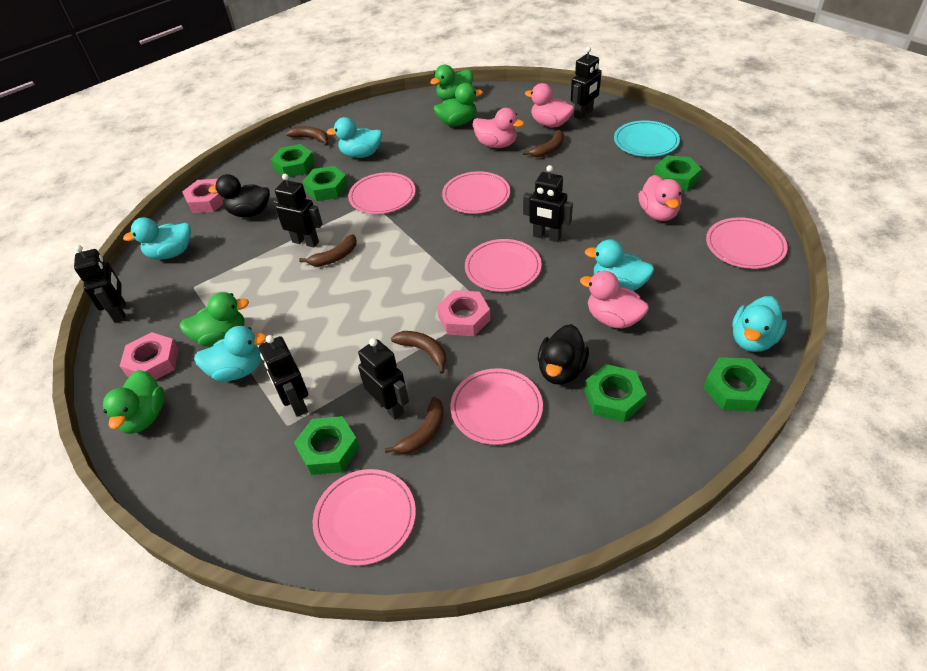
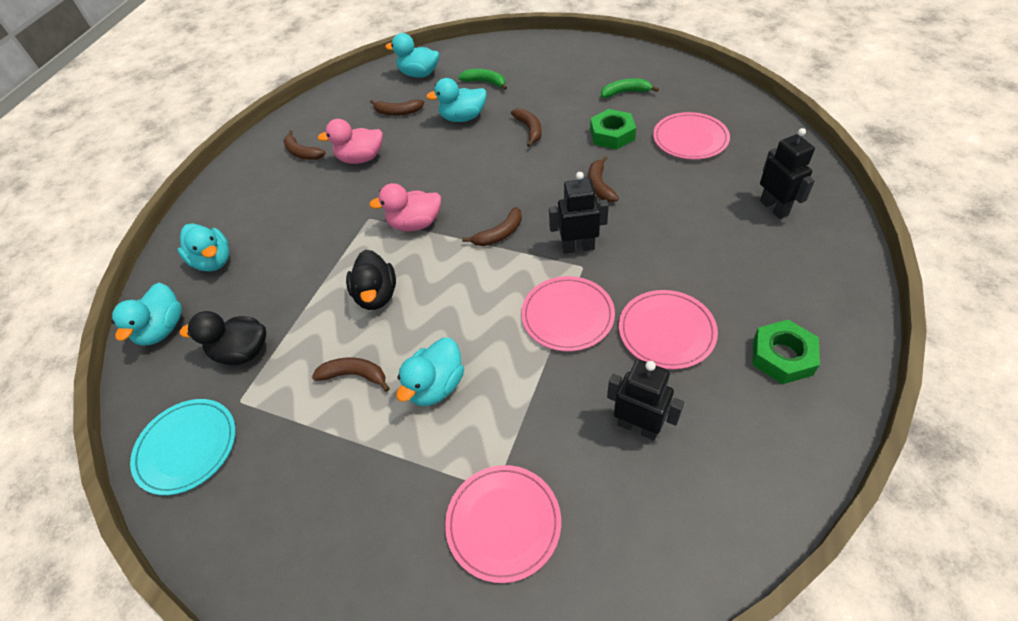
black robot: 6 -> 3
brown banana: 5 -> 6
green banana: 0 -> 2
green duck: 4 -> 0
green nut: 6 -> 2
pink duck: 4 -> 2
pink nut: 3 -> 0
pink plate: 6 -> 4

